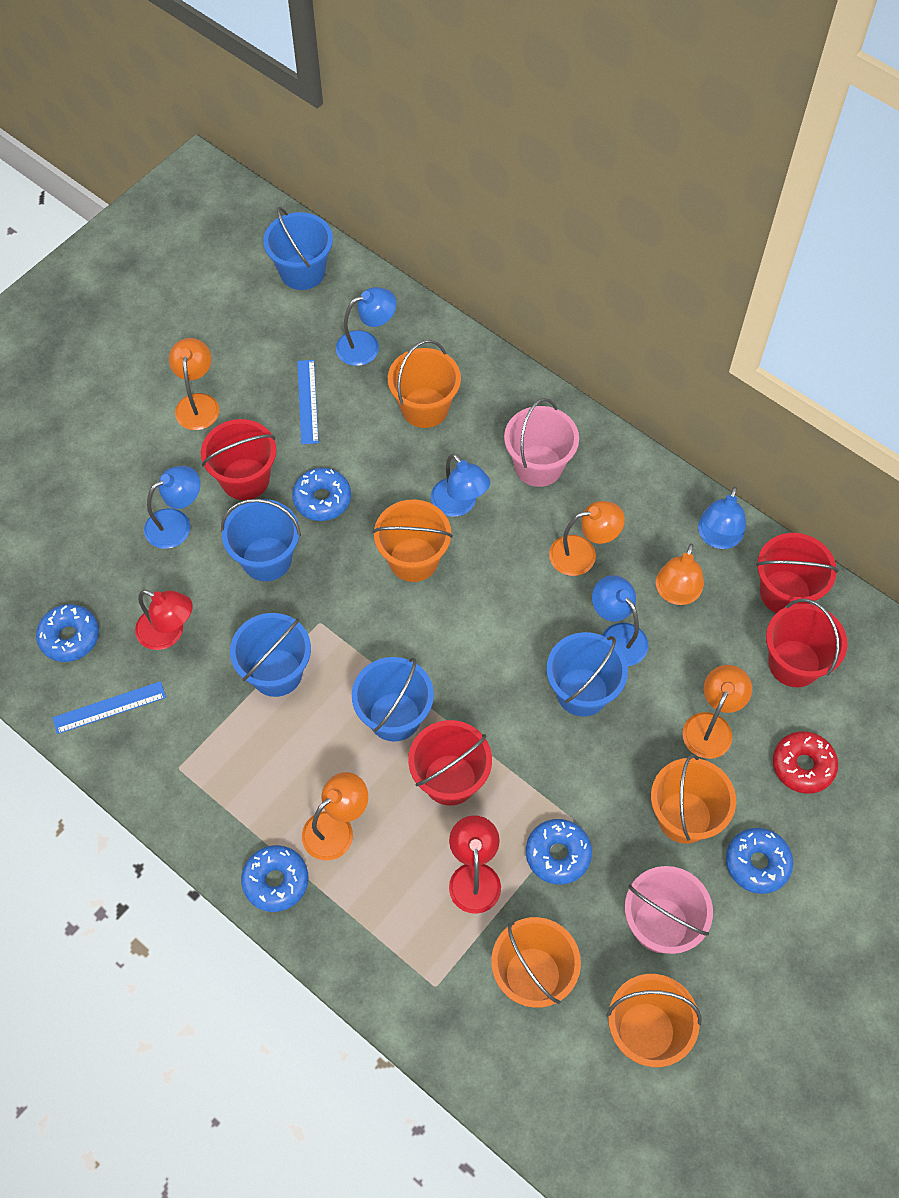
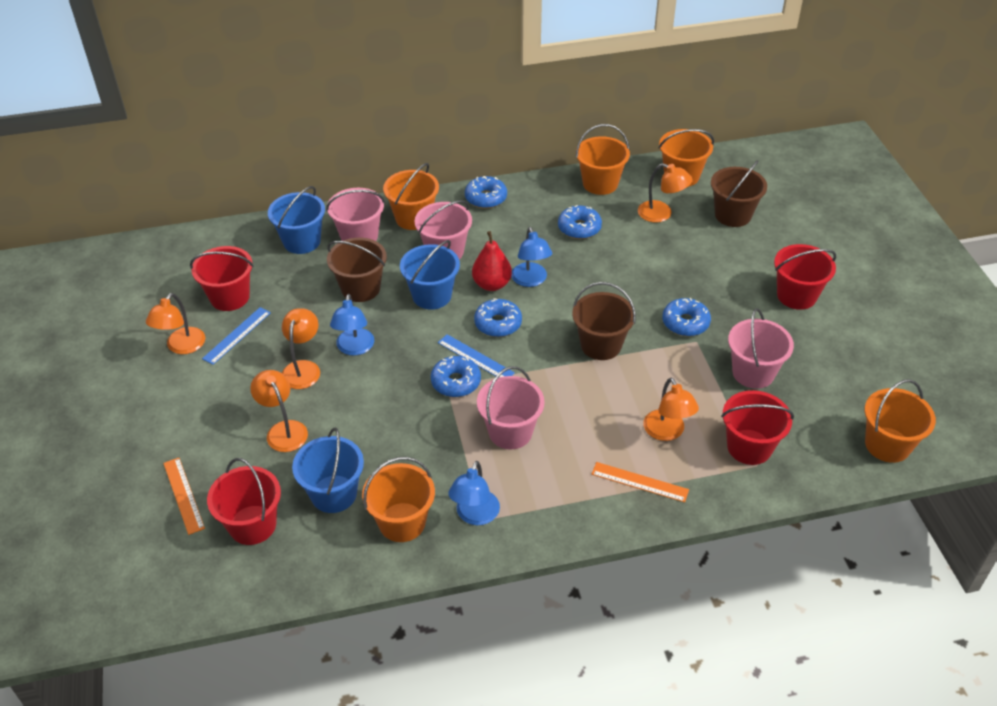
blue bucket: 5 -> 3
blue lamp: 5 -> 3
brown bucket: 0 -> 3
orange ruler: 0 -> 2
pink bucket: 2 -> 4
red donut: 1 -> 0
red lamp: 2 -> 0
red pear: 0 -> 1

